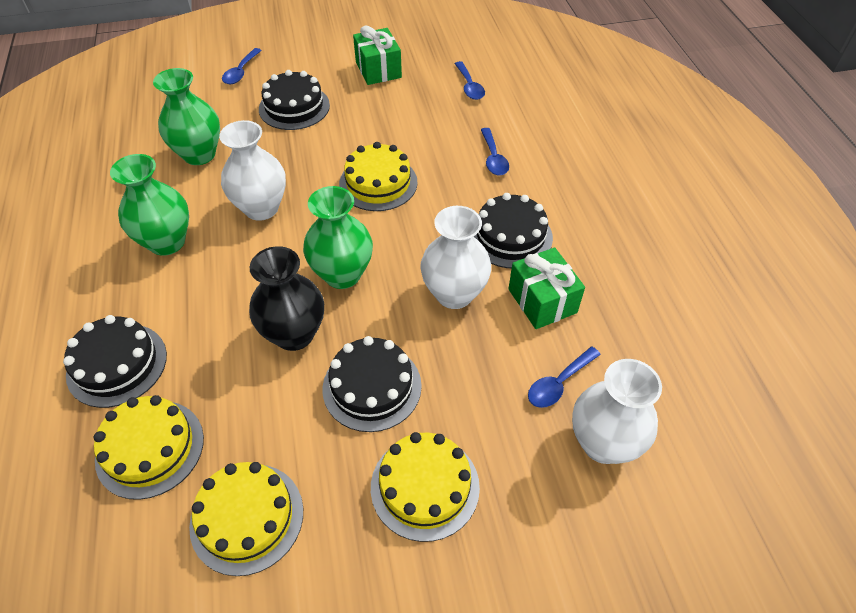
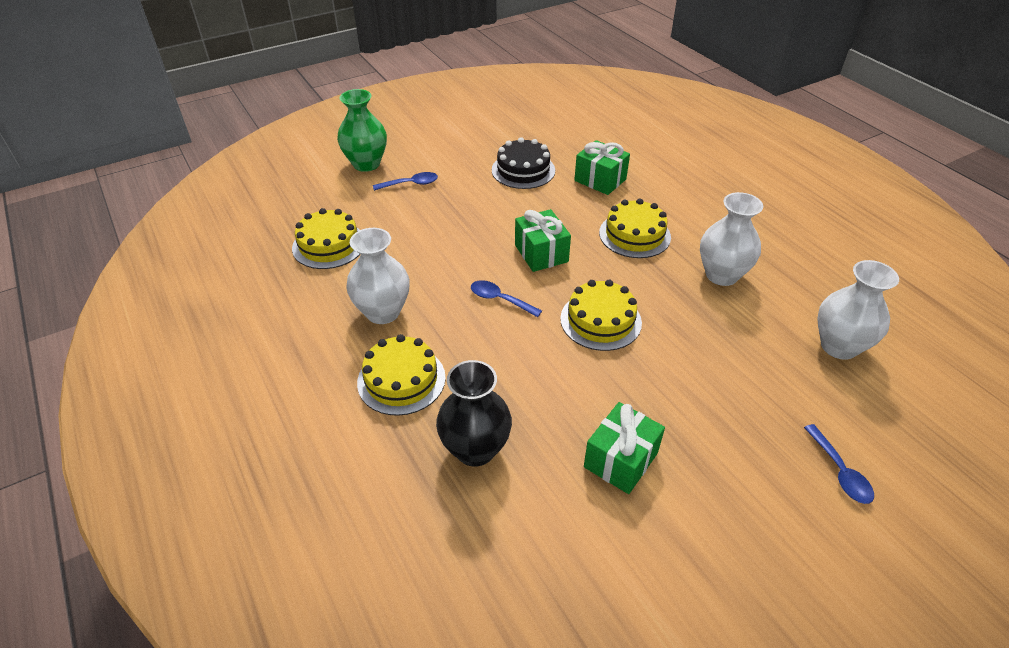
black cake: 4 -> 1
blue spoon: 4 -> 3
green gift: 2 -> 3
green vase: 3 -> 1

